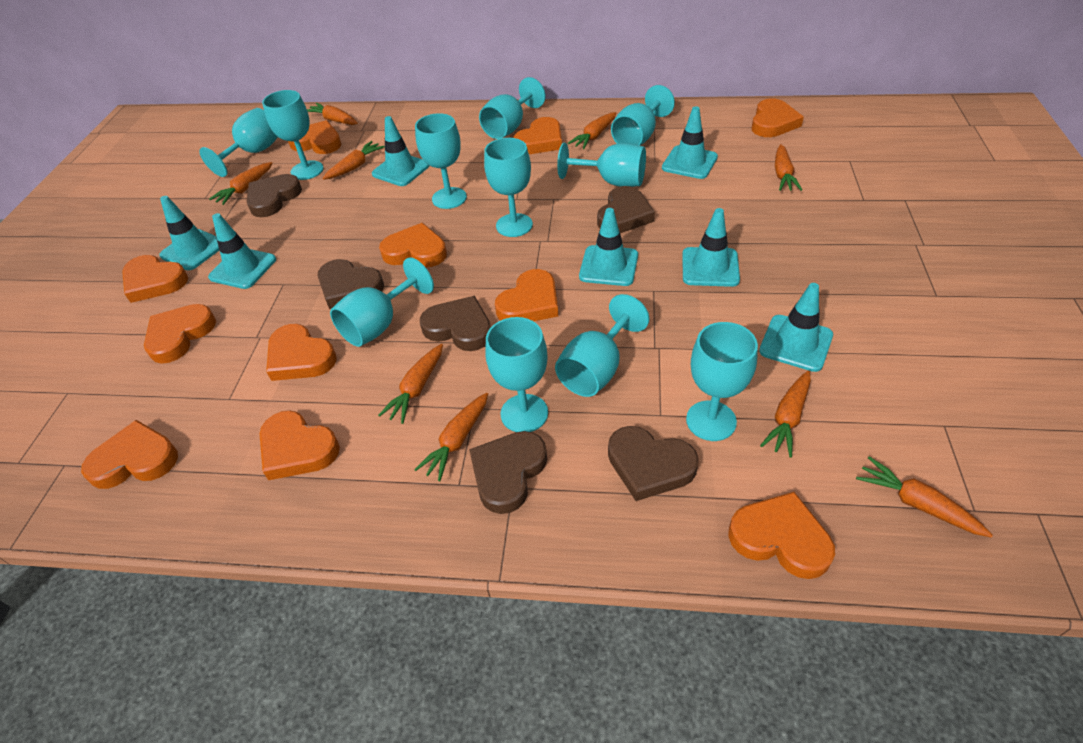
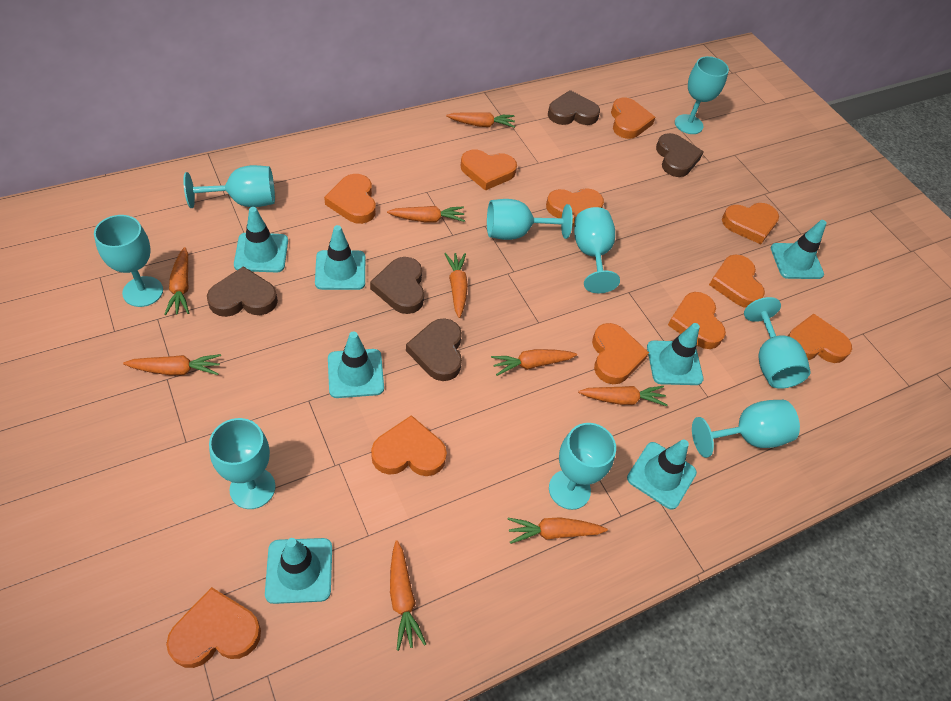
brown heart: 6 -> 5
turquoise goblet: 11 -> 9

